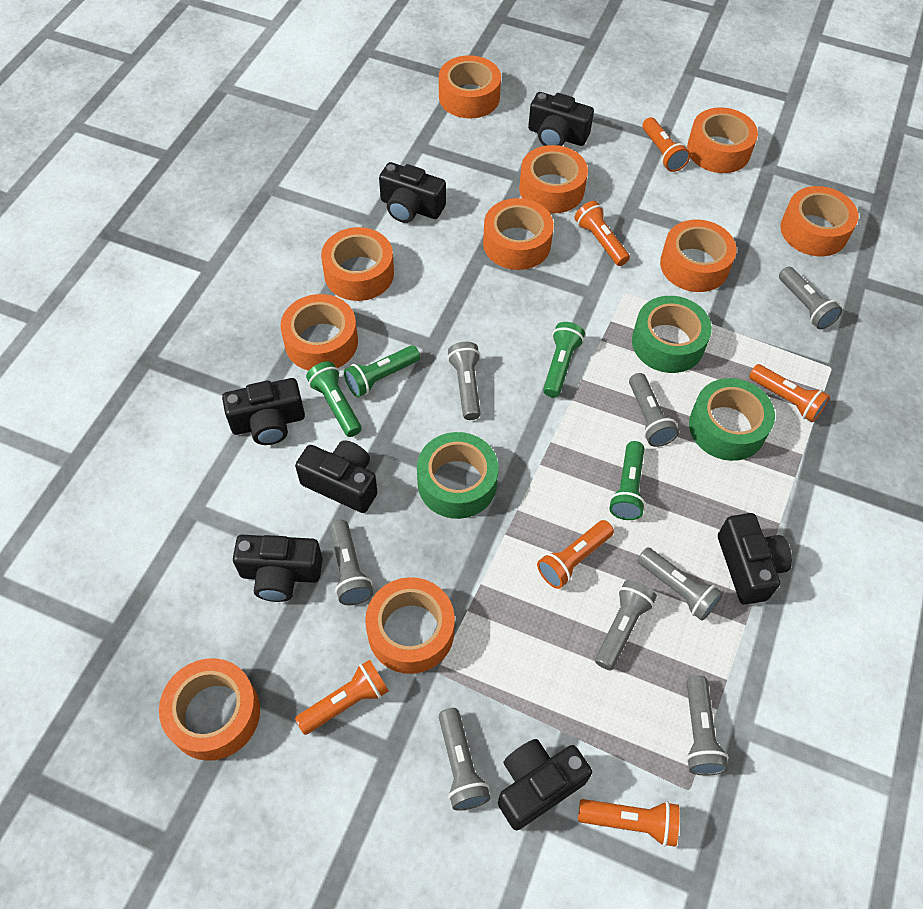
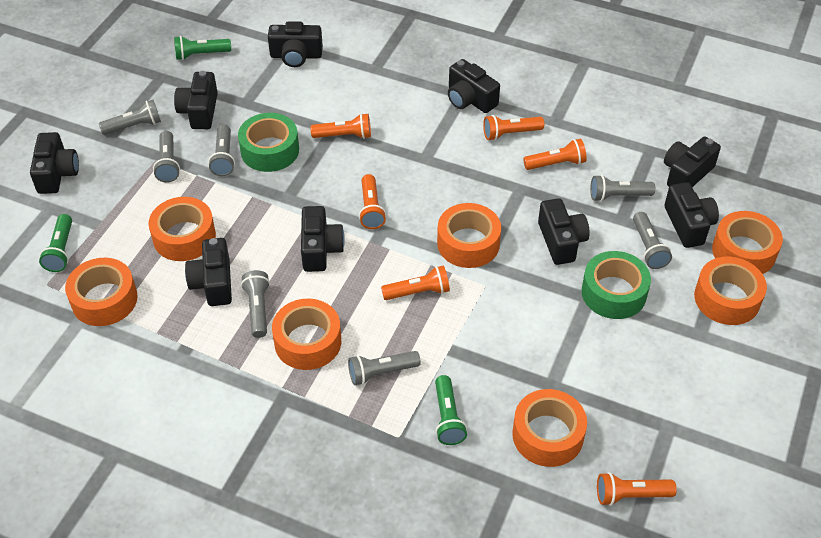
black camera: 7 -> 9
green flashlight: 4 -> 3
green tape: 3 -> 2
grey flashlight: 8 -> 7
orange tape: 10 -> 7

